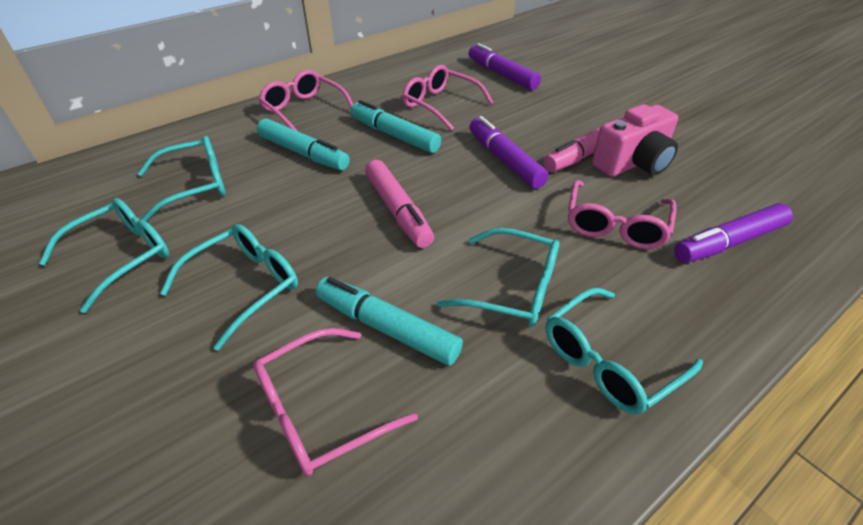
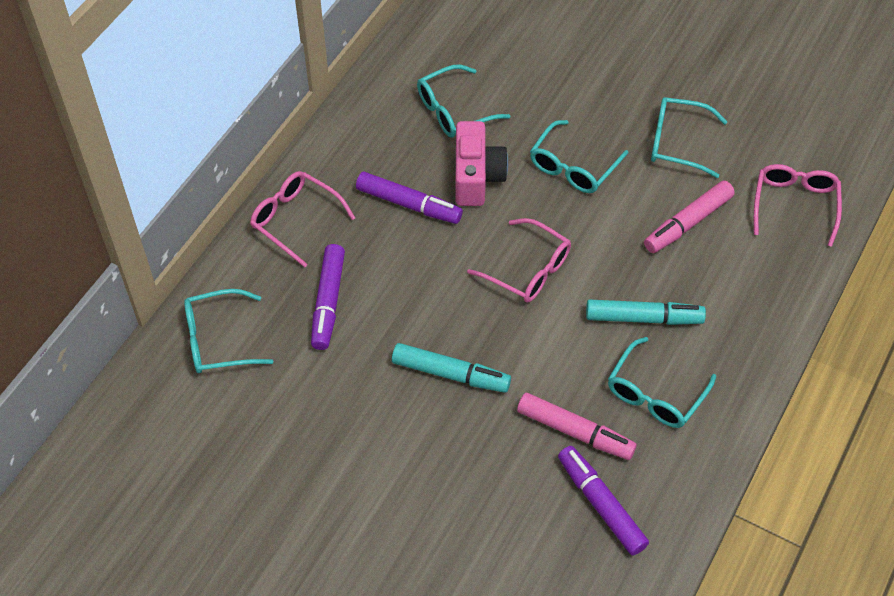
pink glasses: 4 -> 3
turquoise marker: 3 -> 2

